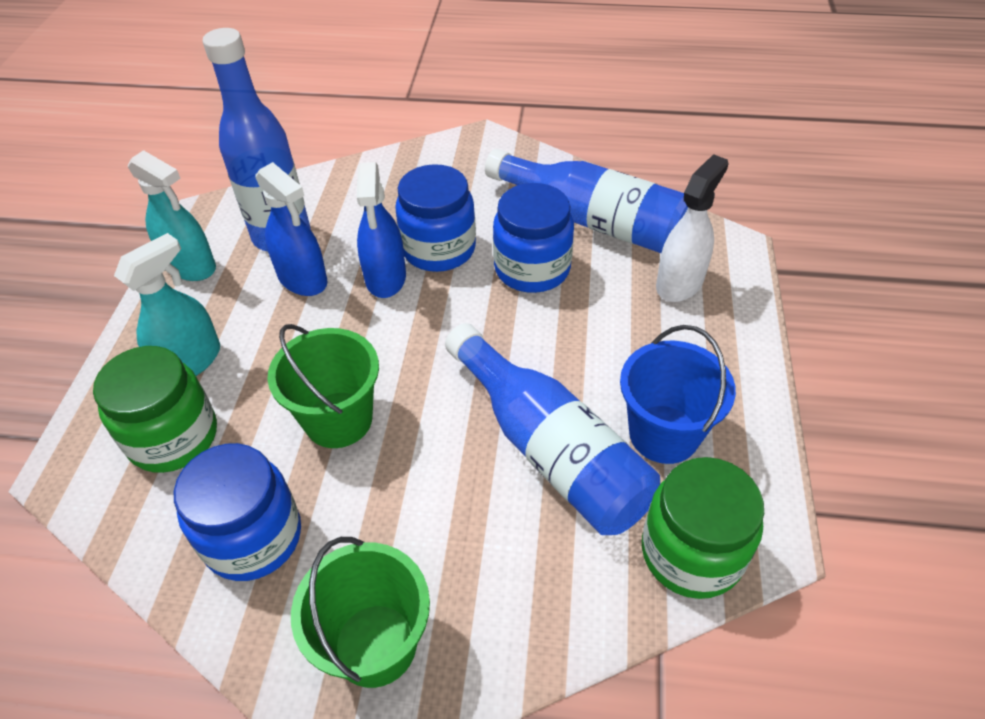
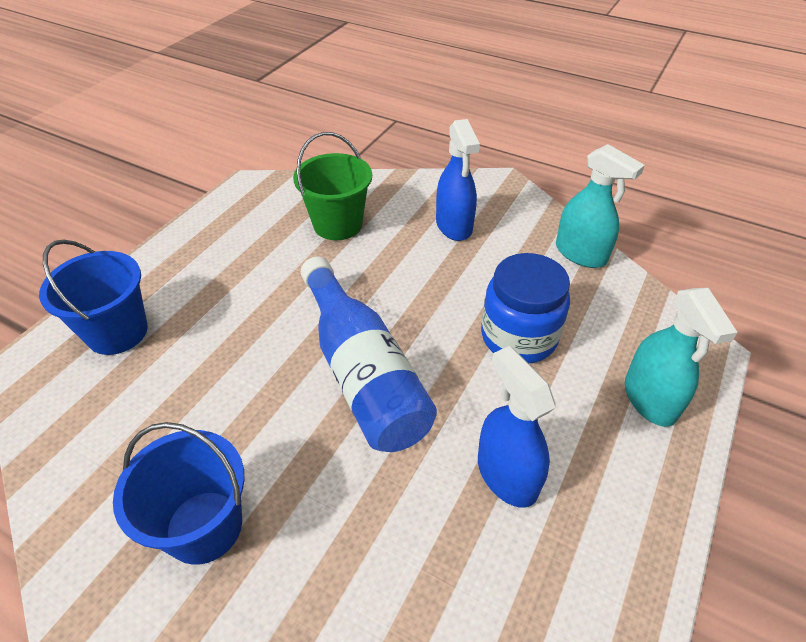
blue bottle: 3 -> 1
blue bucket: 1 -> 2
blue jar: 3 -> 1
green bucket: 2 -> 1
green jar: 2 -> 0
white spray bottle: 1 -> 0

